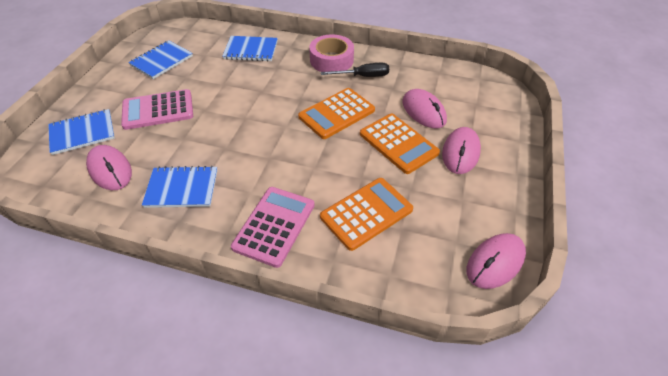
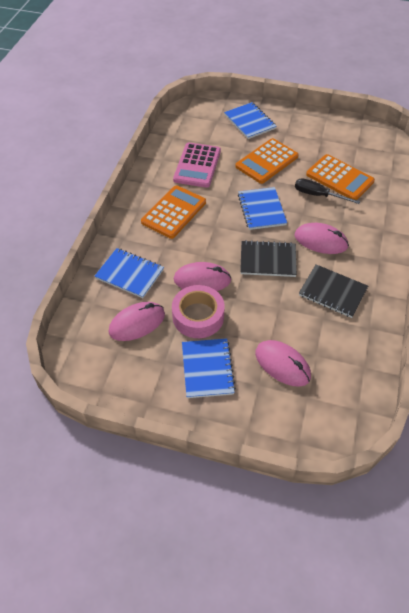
black notebook: 0 -> 2
pink calculator: 2 -> 1

